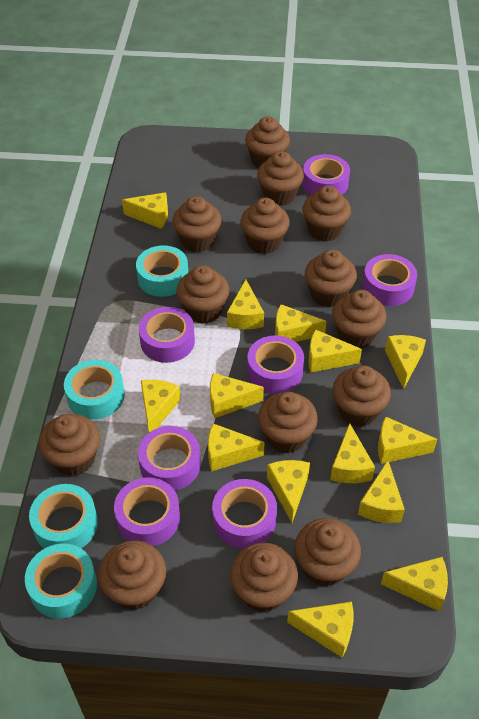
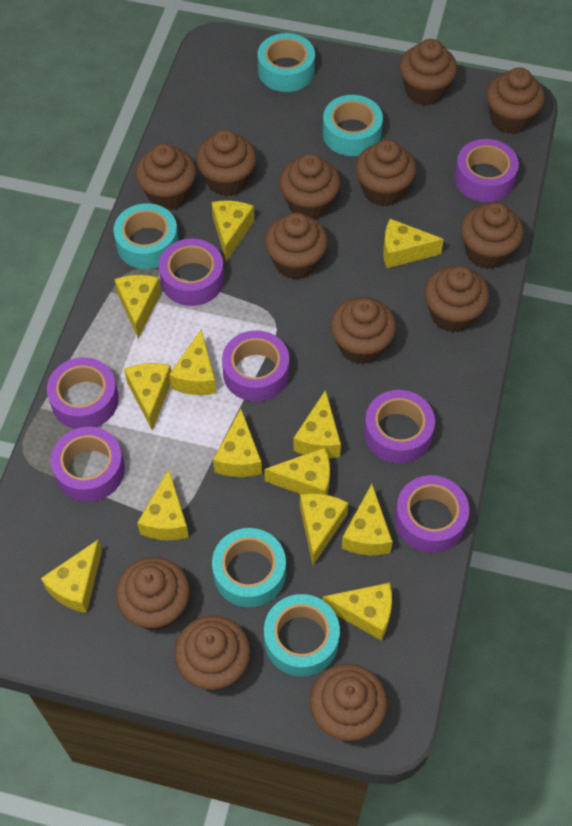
brown cupcake: 14 -> 13
turquoise tape: 4 -> 5
yellow cheese: 14 -> 13

